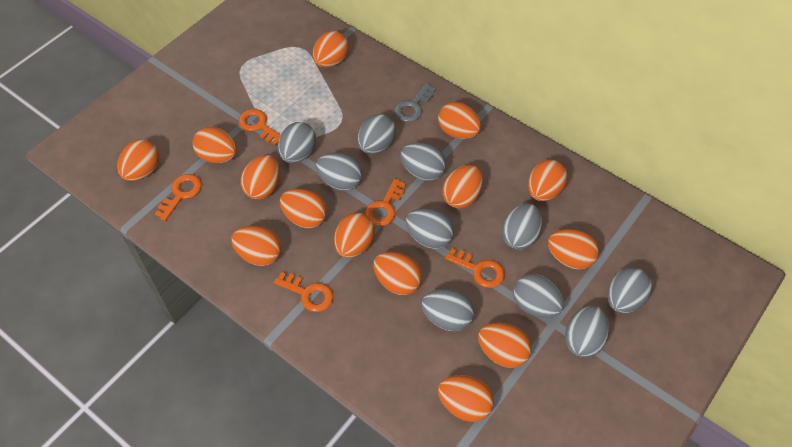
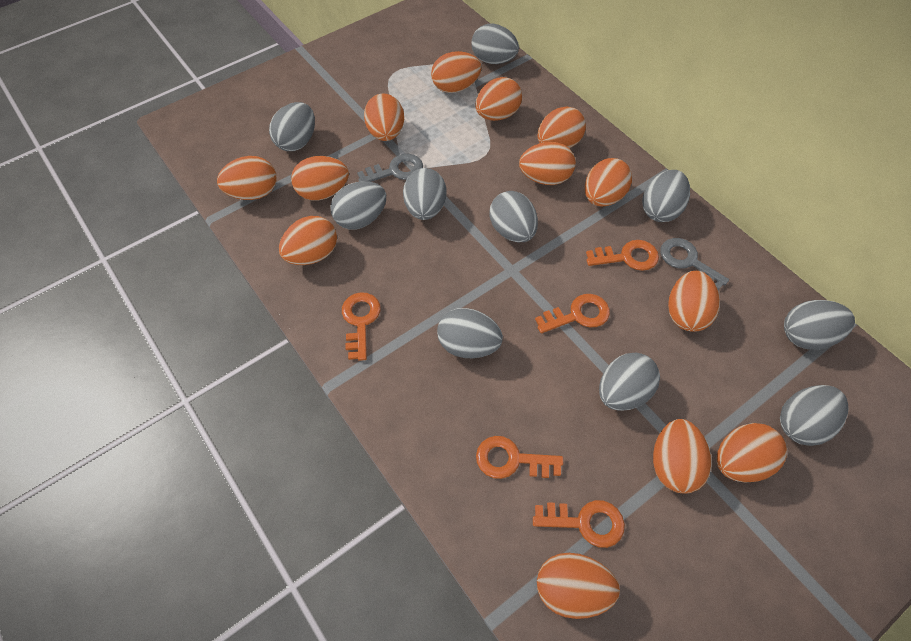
grey key: 1 -> 2
orange egg: 14 -> 13

